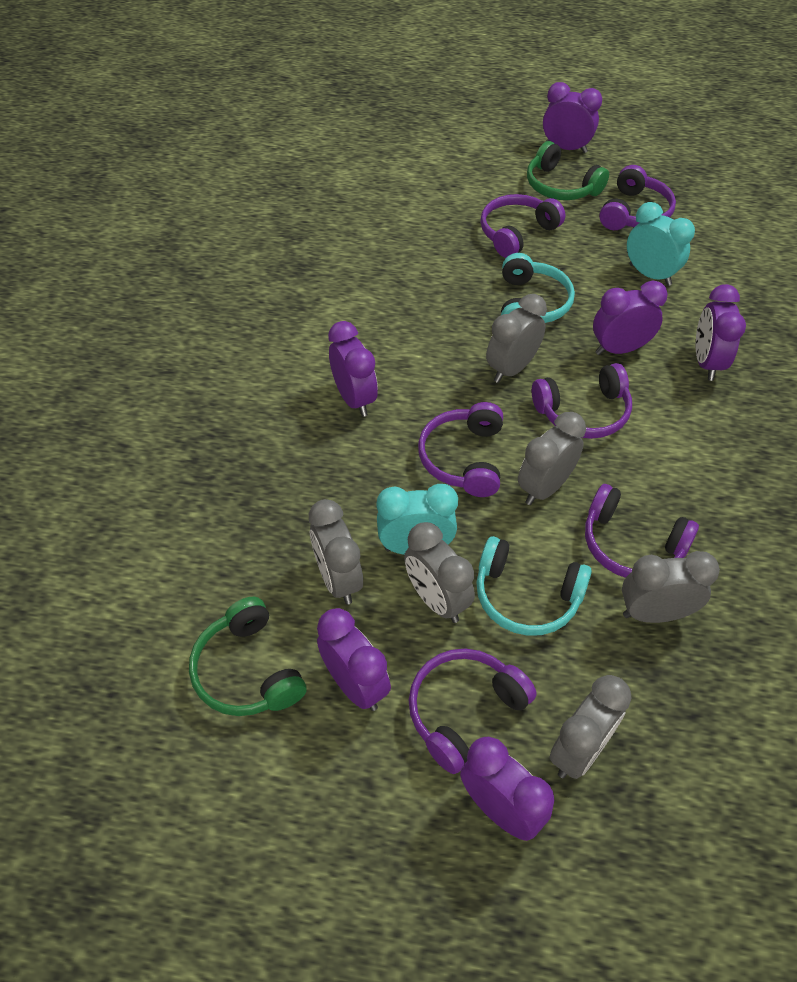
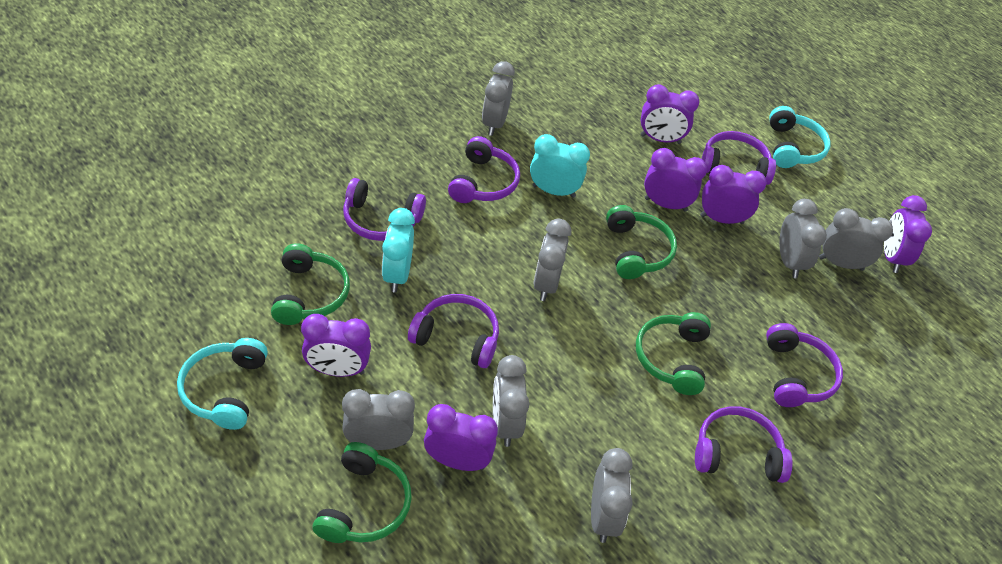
green headphones: 2 -> 4
grey clock: 6 -> 7

